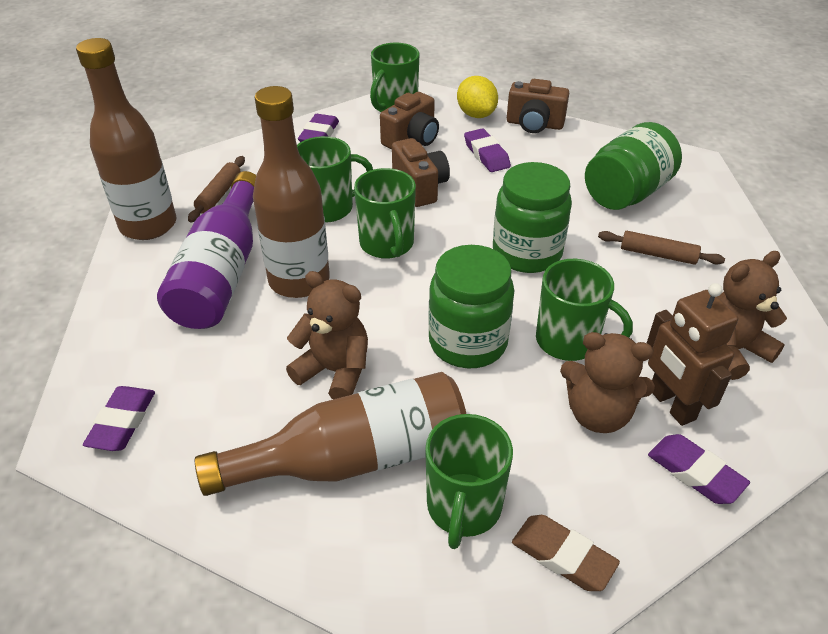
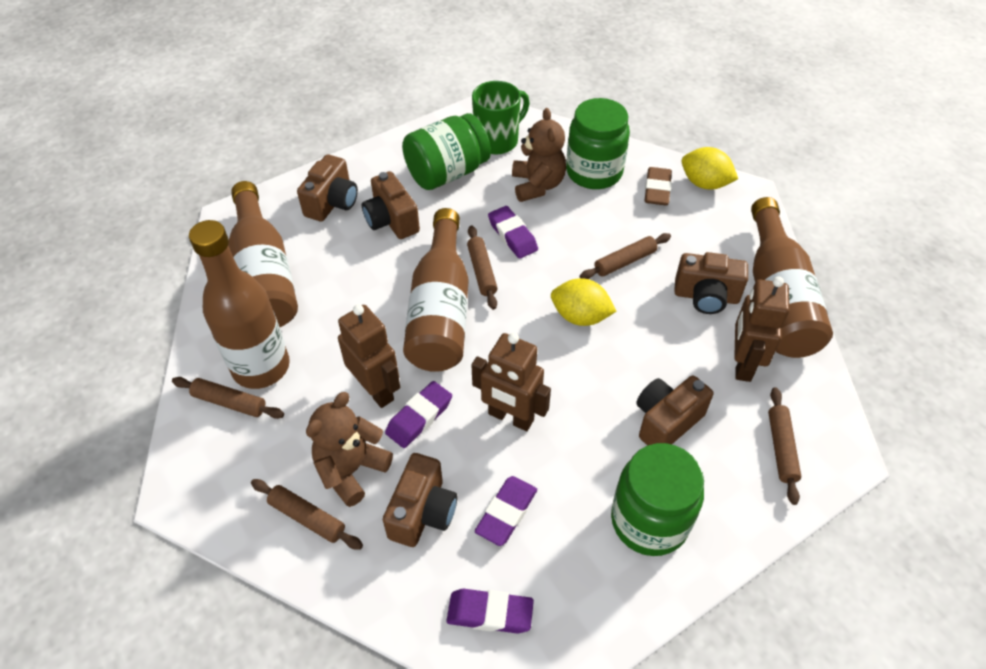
brown bottle: 3 -> 4
brown camera: 3 -> 5
brown robot: 1 -> 3
brown rolling pin: 2 -> 5
brown teddy bear: 3 -> 2
green mug: 5 -> 1
purple bottle: 1 -> 0
yellow lemon: 1 -> 2

